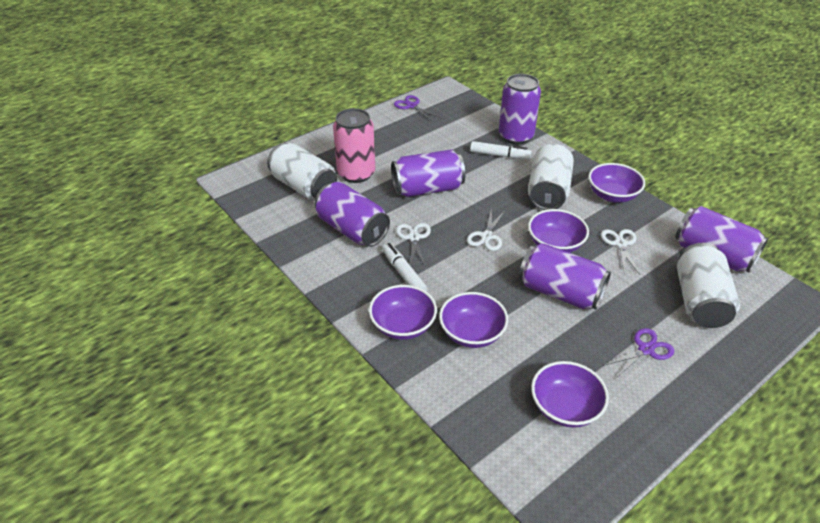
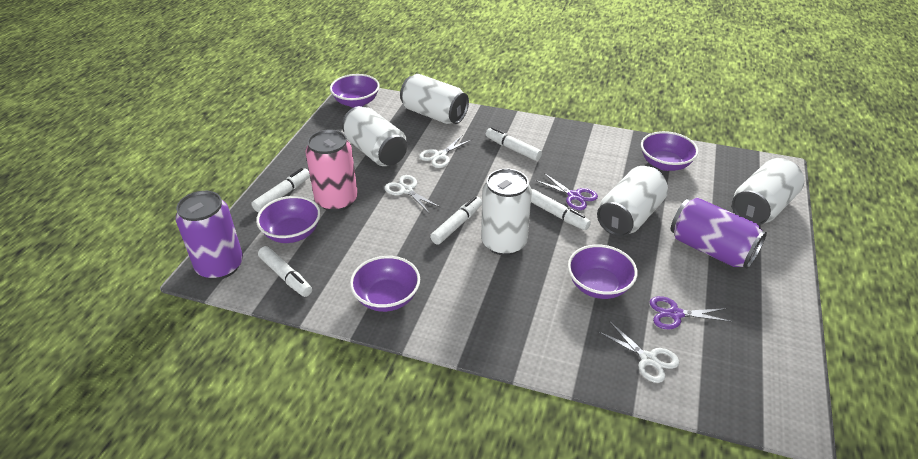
purple can: 5 -> 2
white can: 3 -> 5
white marker: 2 -> 5

